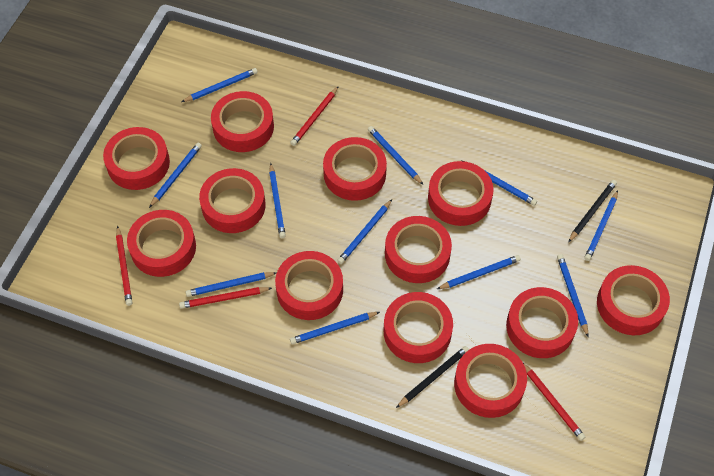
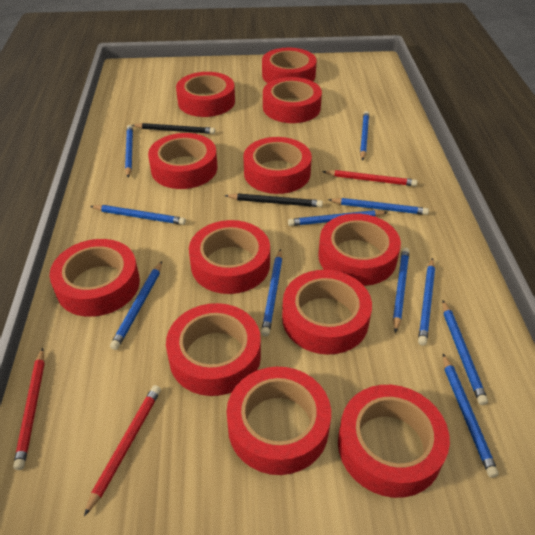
red pencil: 4 -> 3

